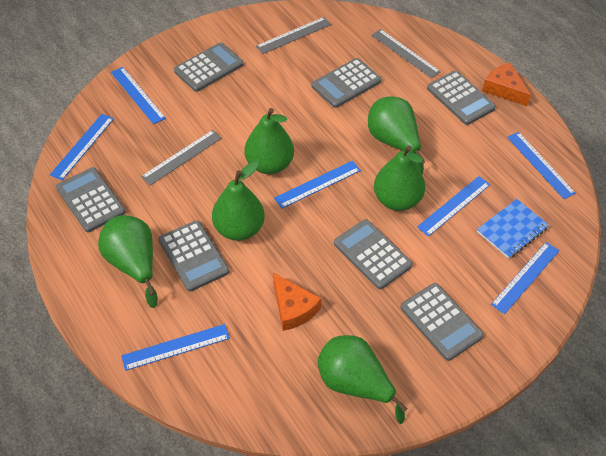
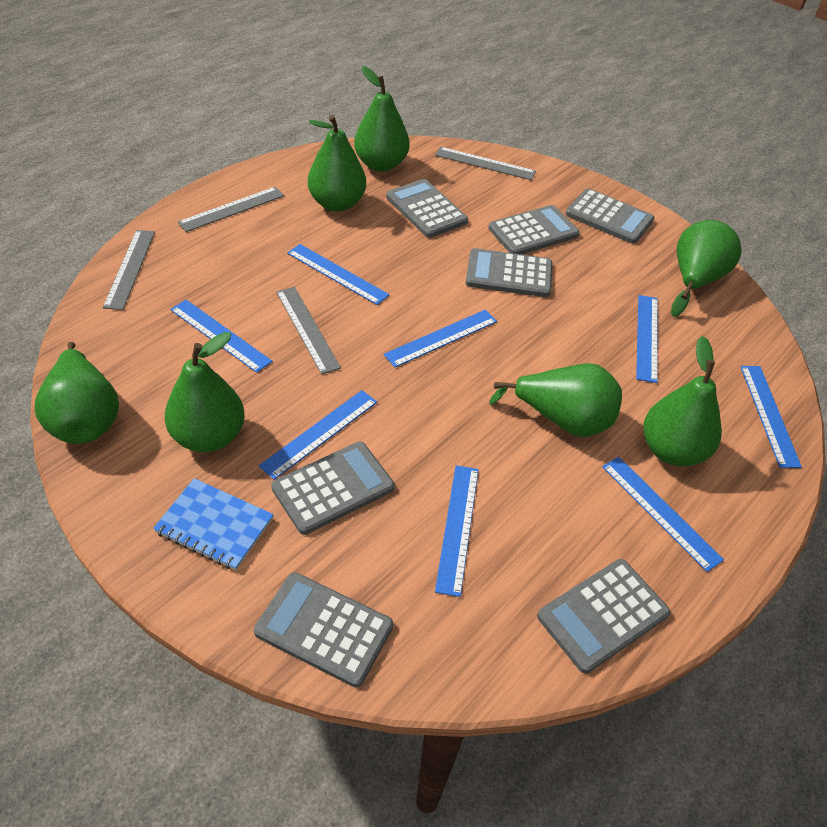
blue ruler: 7 -> 8
green pear: 6 -> 7
grey ruler: 3 -> 4
orange cheese: 2 -> 0

